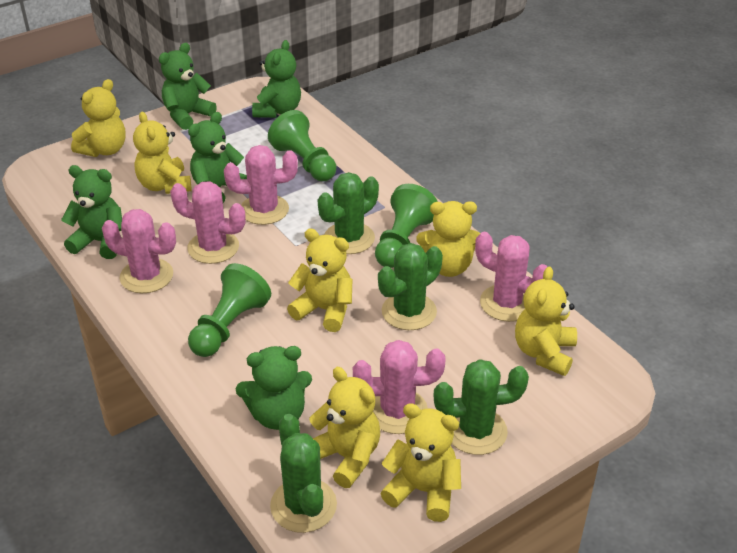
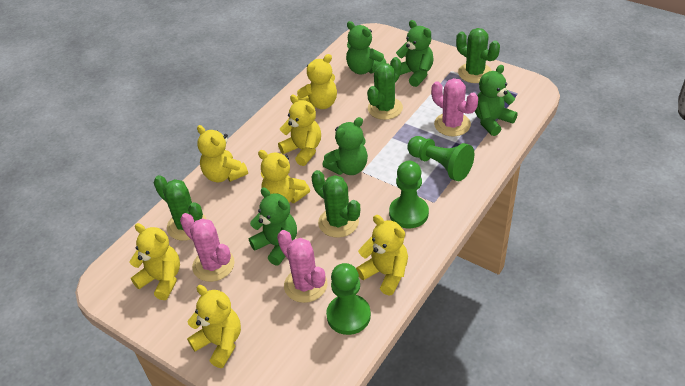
pink cactus: 5 -> 3

